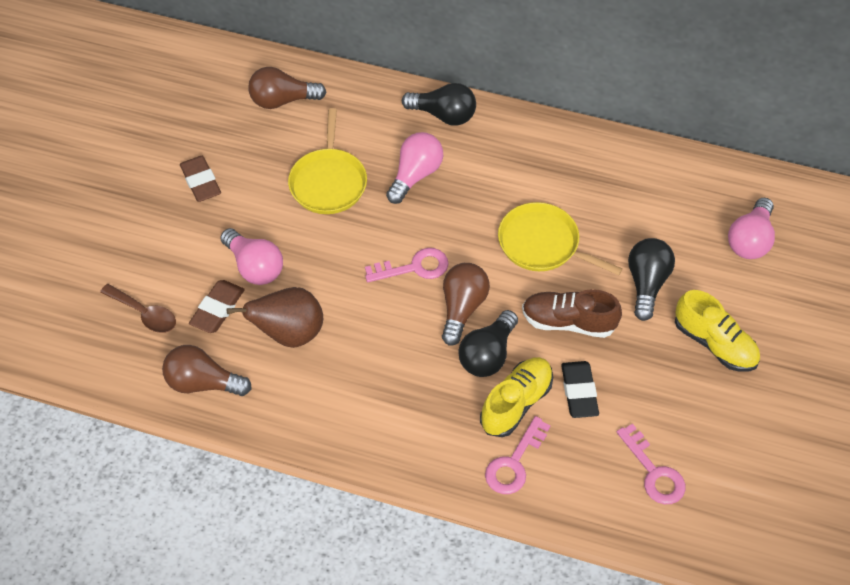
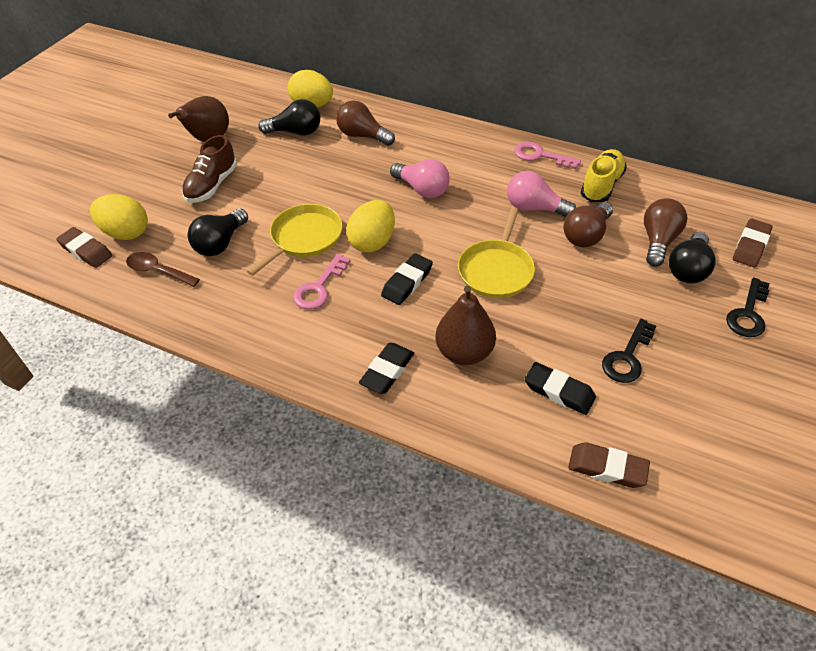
black eraser: 1 -> 3
black key: 0 -> 2
brown eraser: 2 -> 3
brown pear: 1 -> 2
pink key: 3 -> 2
pink light bulb: 3 -> 2
yellow egg: 0 -> 3
yellow shoe: 2 -> 1

